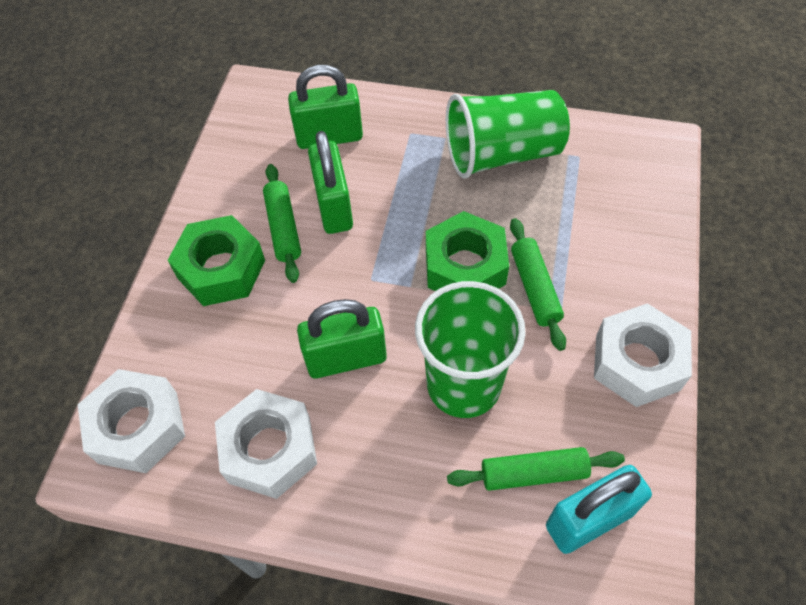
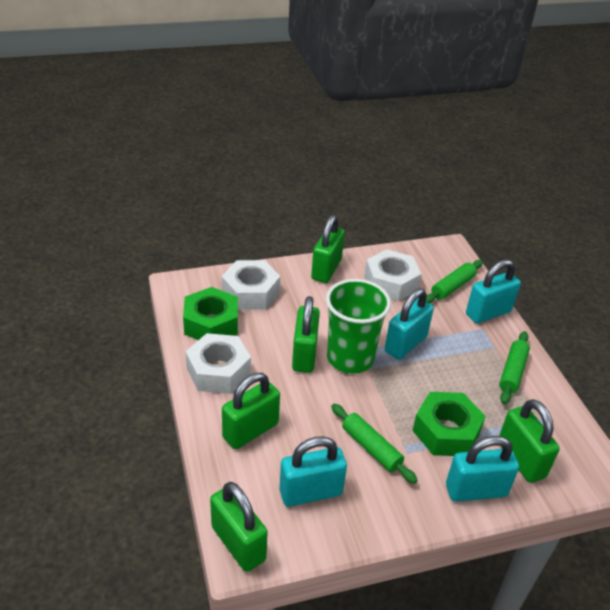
green cup: 2 -> 1
green padlock: 3 -> 5
turquoise padlock: 1 -> 4

